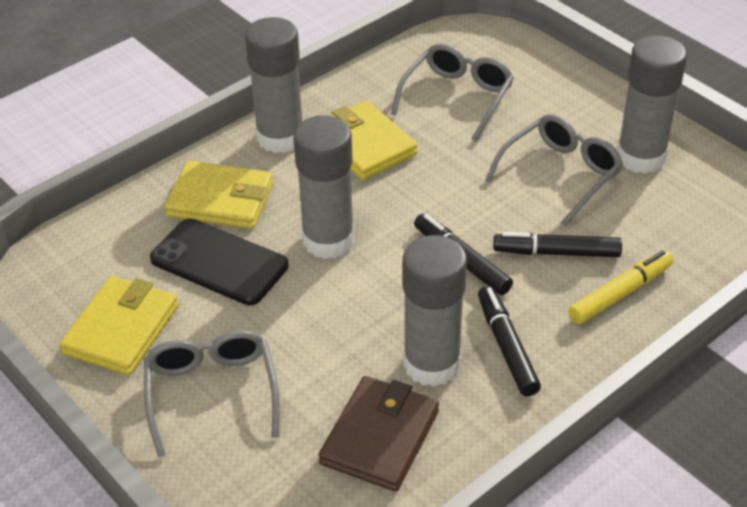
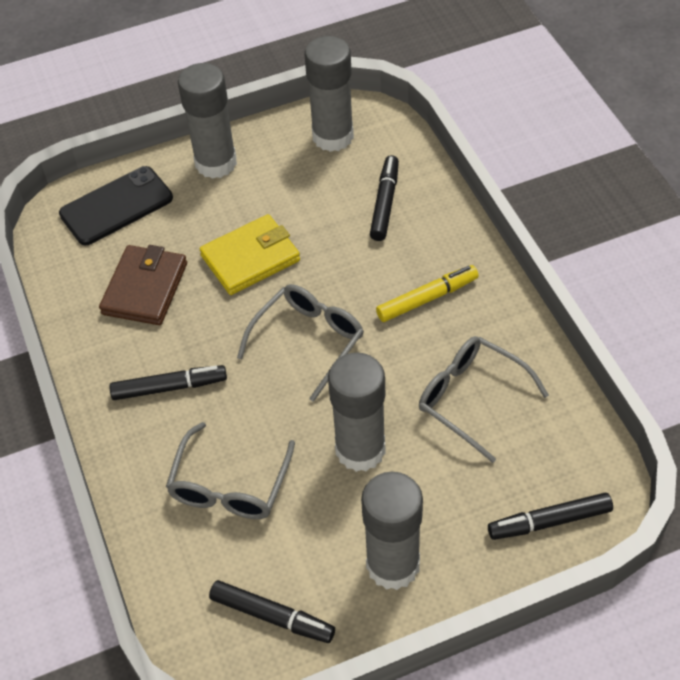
black marker: 3 -> 4
yellow wallet: 3 -> 1

